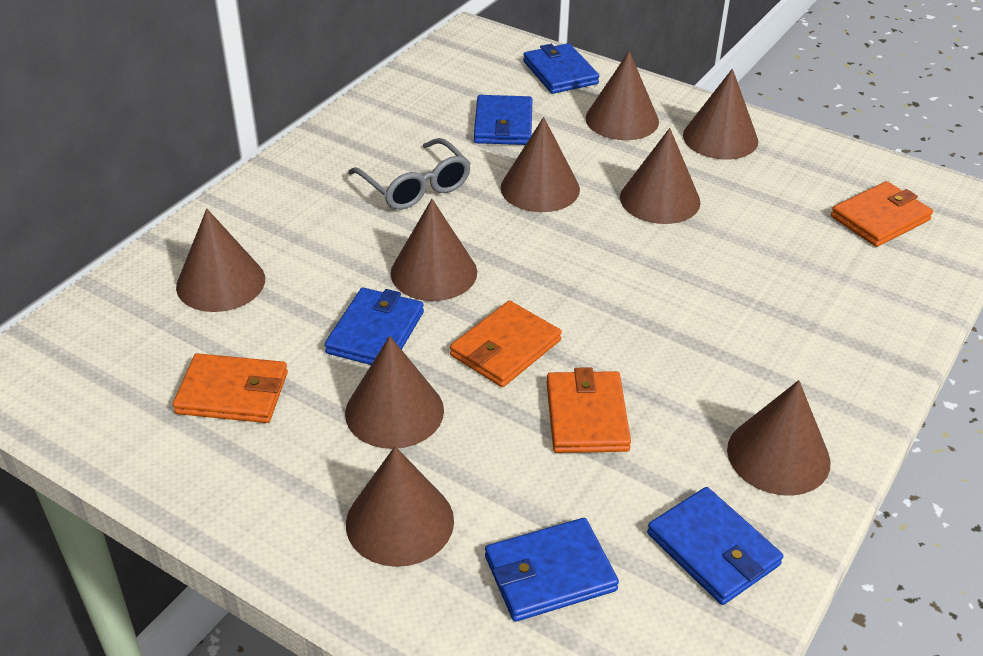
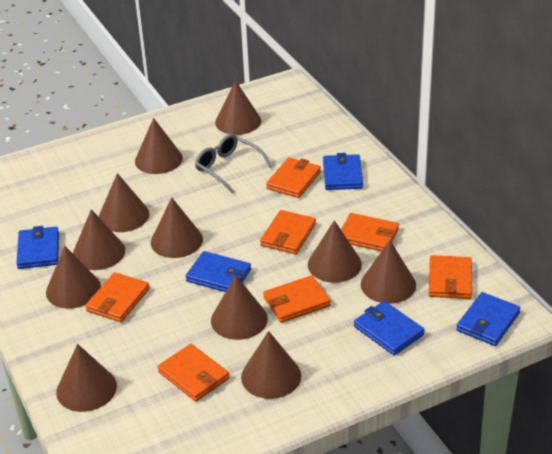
brown cone: 9 -> 11
orange wallet: 4 -> 7

